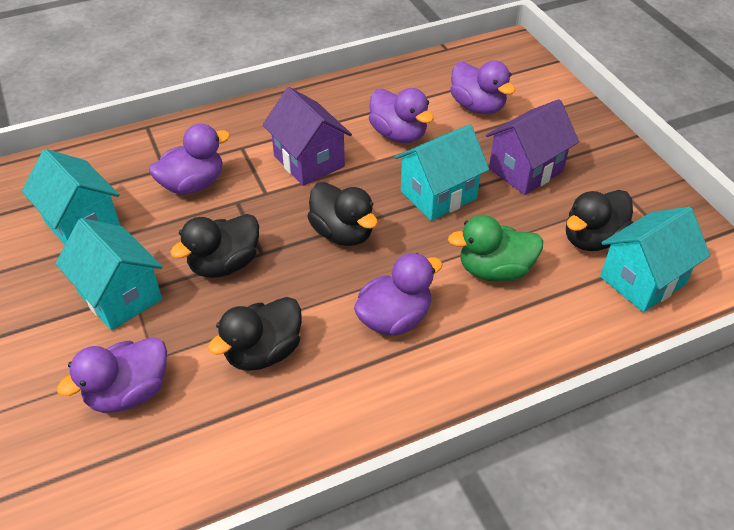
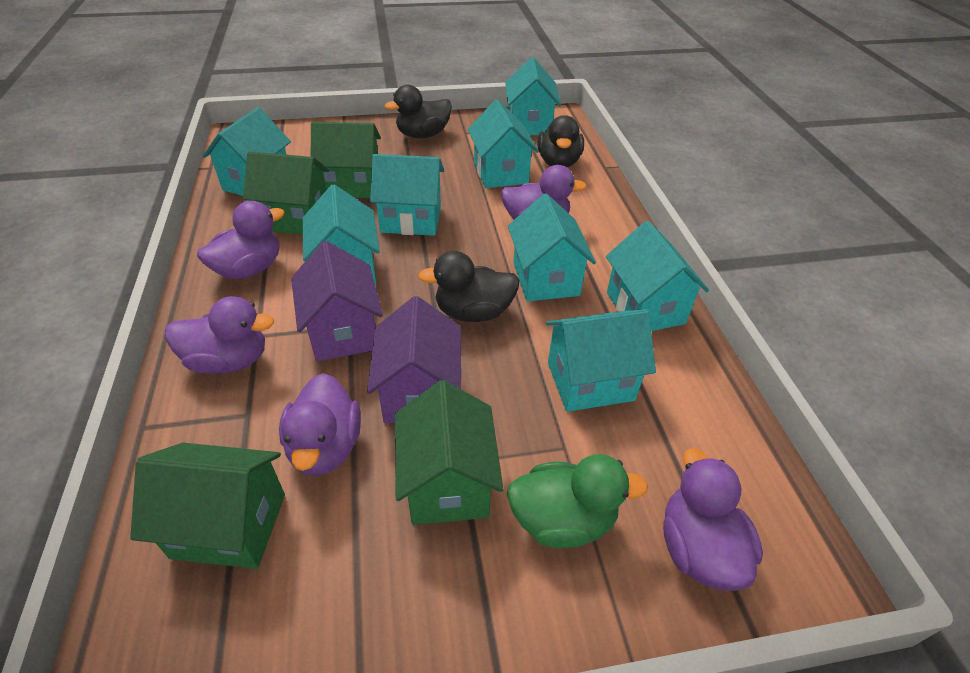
black duck: 4 -> 3
green house: 0 -> 4
turquoise house: 4 -> 8

